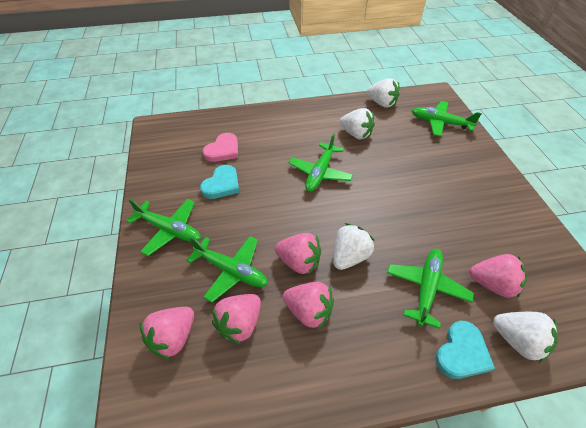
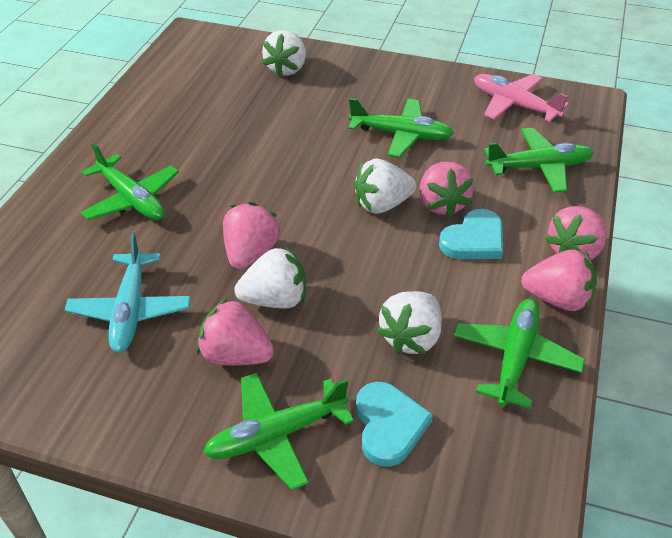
pink heart: 1 -> 0
pink plane: 0 -> 1
turquoise plane: 0 -> 1

